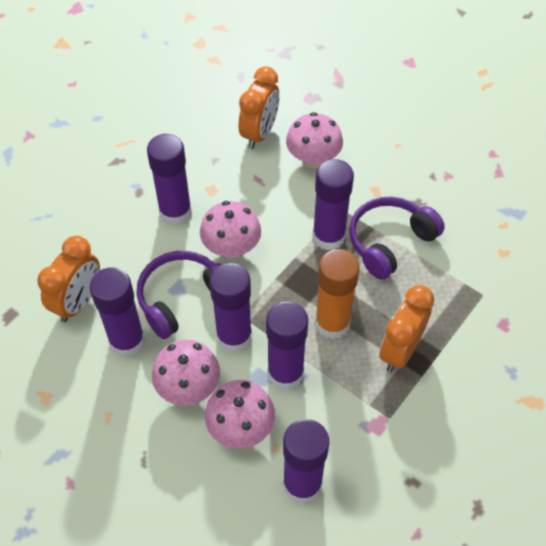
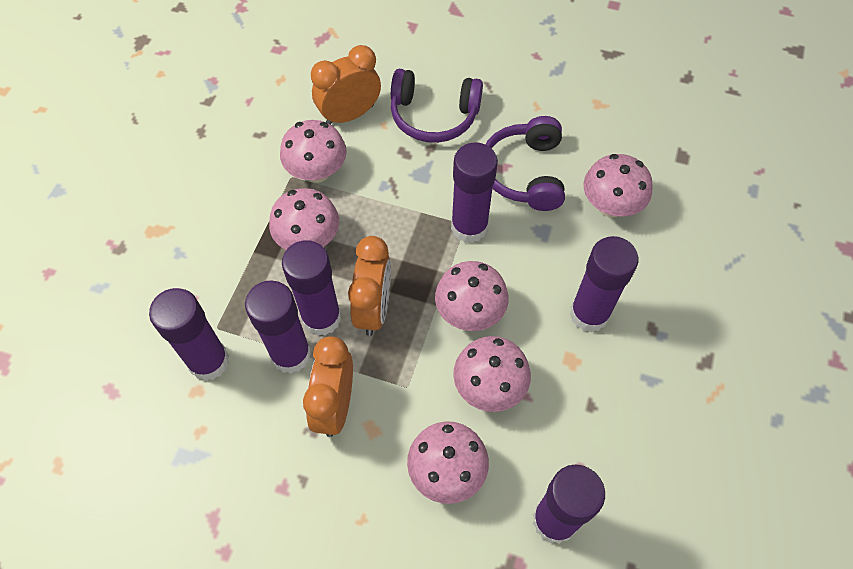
orange glue stick: 1 -> 0
pink mushroom: 4 -> 6

